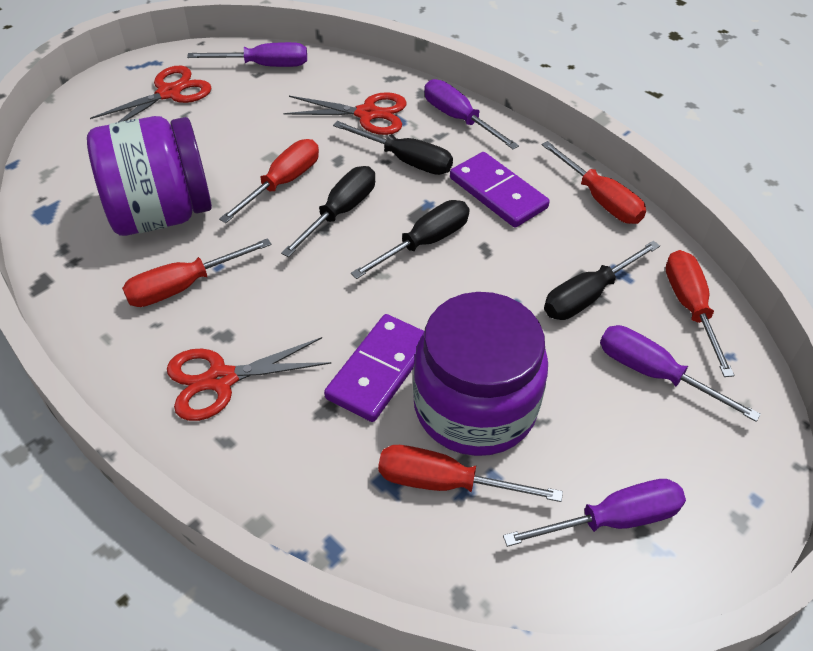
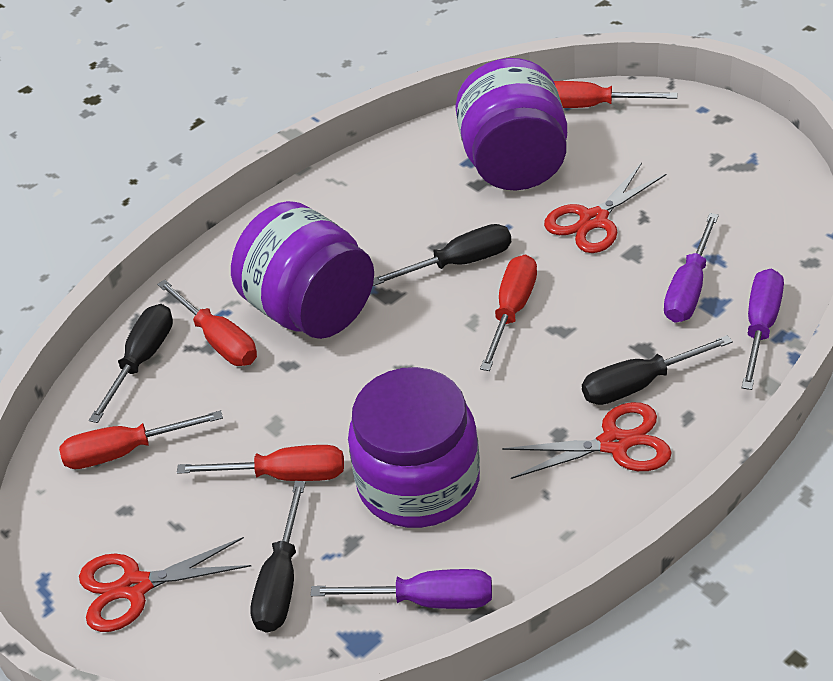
purple domino: 2 -> 0
purple jar: 2 -> 3
purple screwdriver: 4 -> 3

